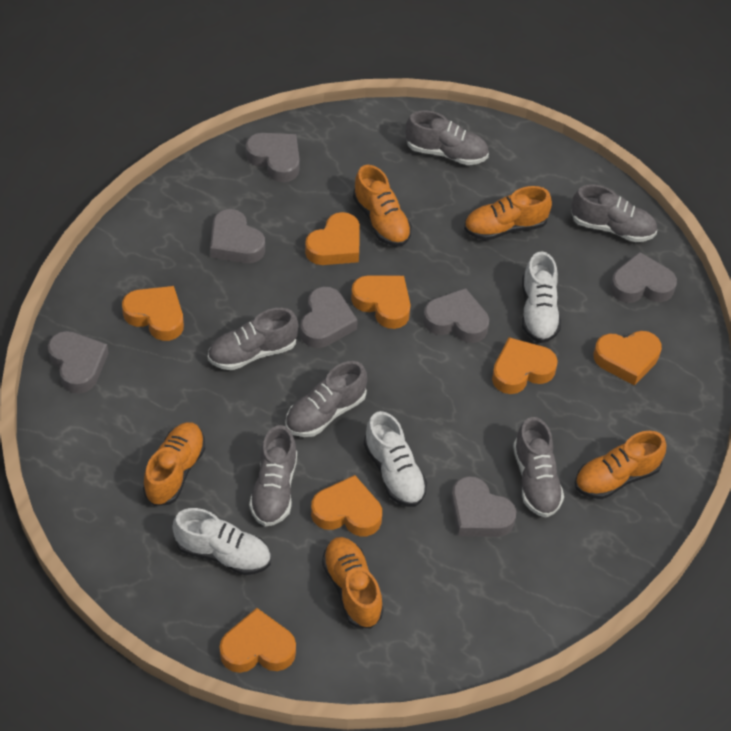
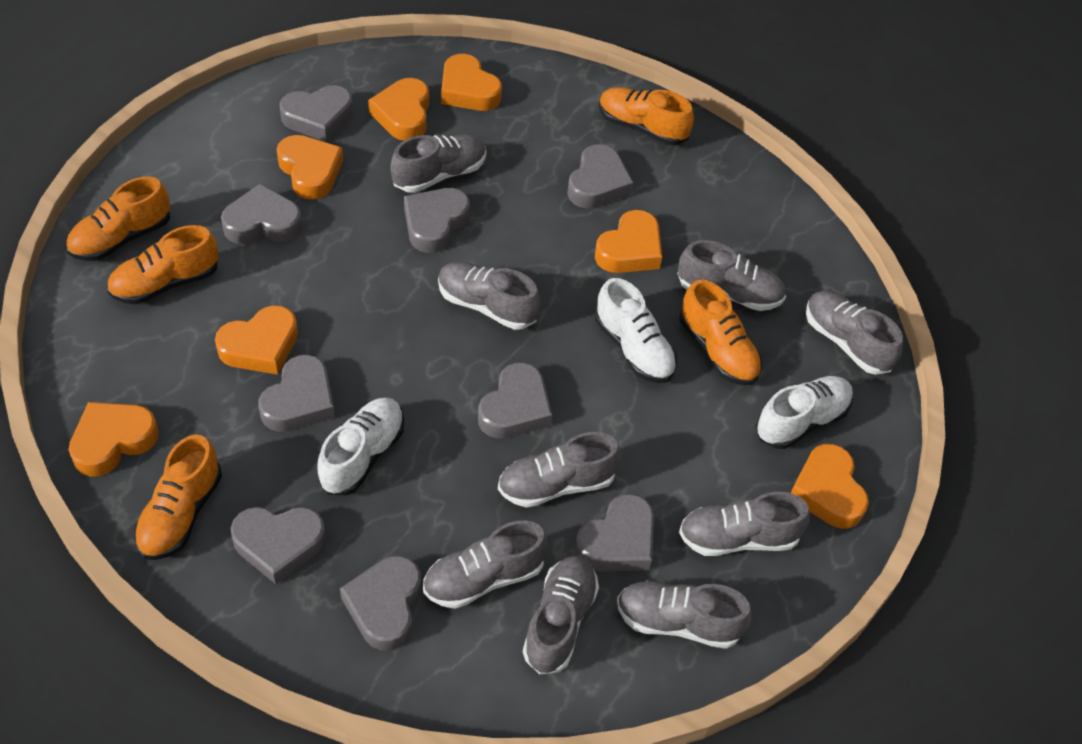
grey heart: 7 -> 9
grey shoe: 6 -> 9

